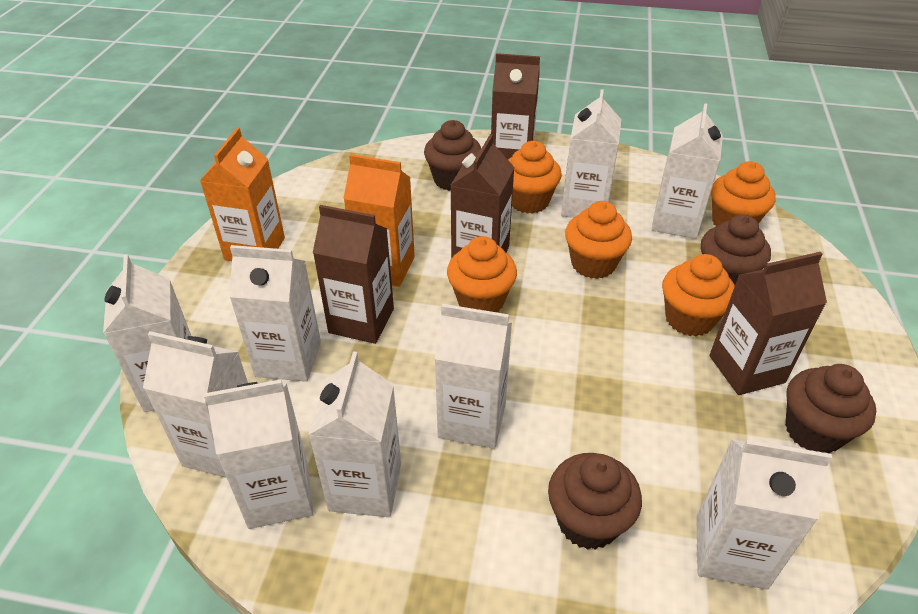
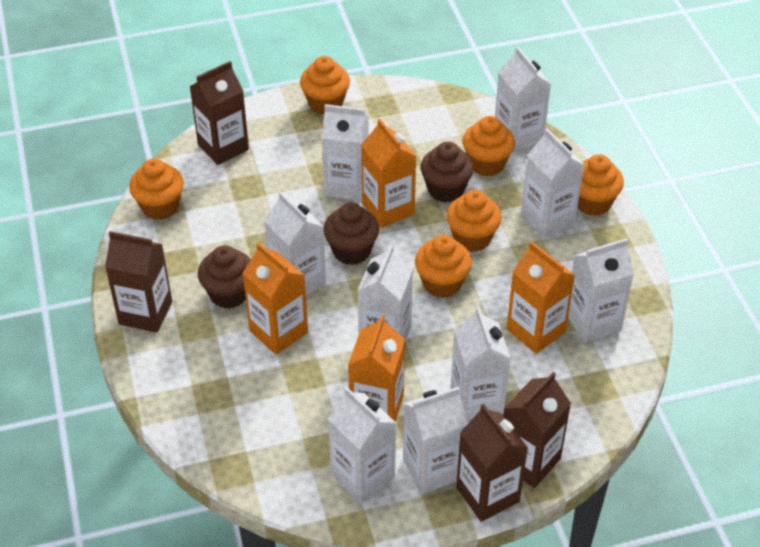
brown cupcake: 4 -> 3
orange carton: 2 -> 4
orange cupcake: 5 -> 6

